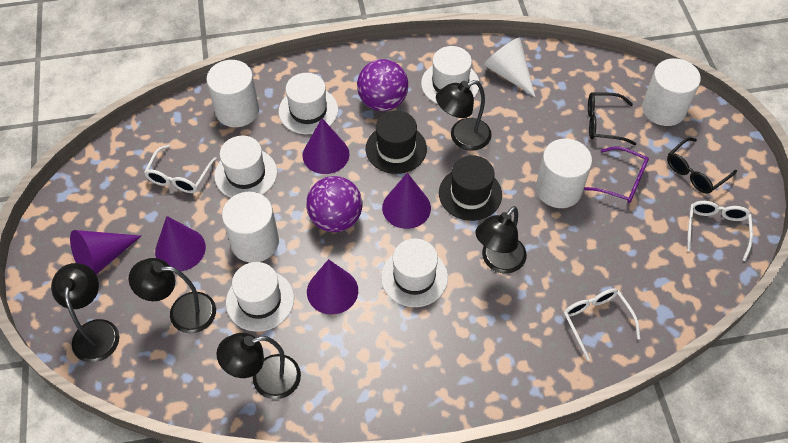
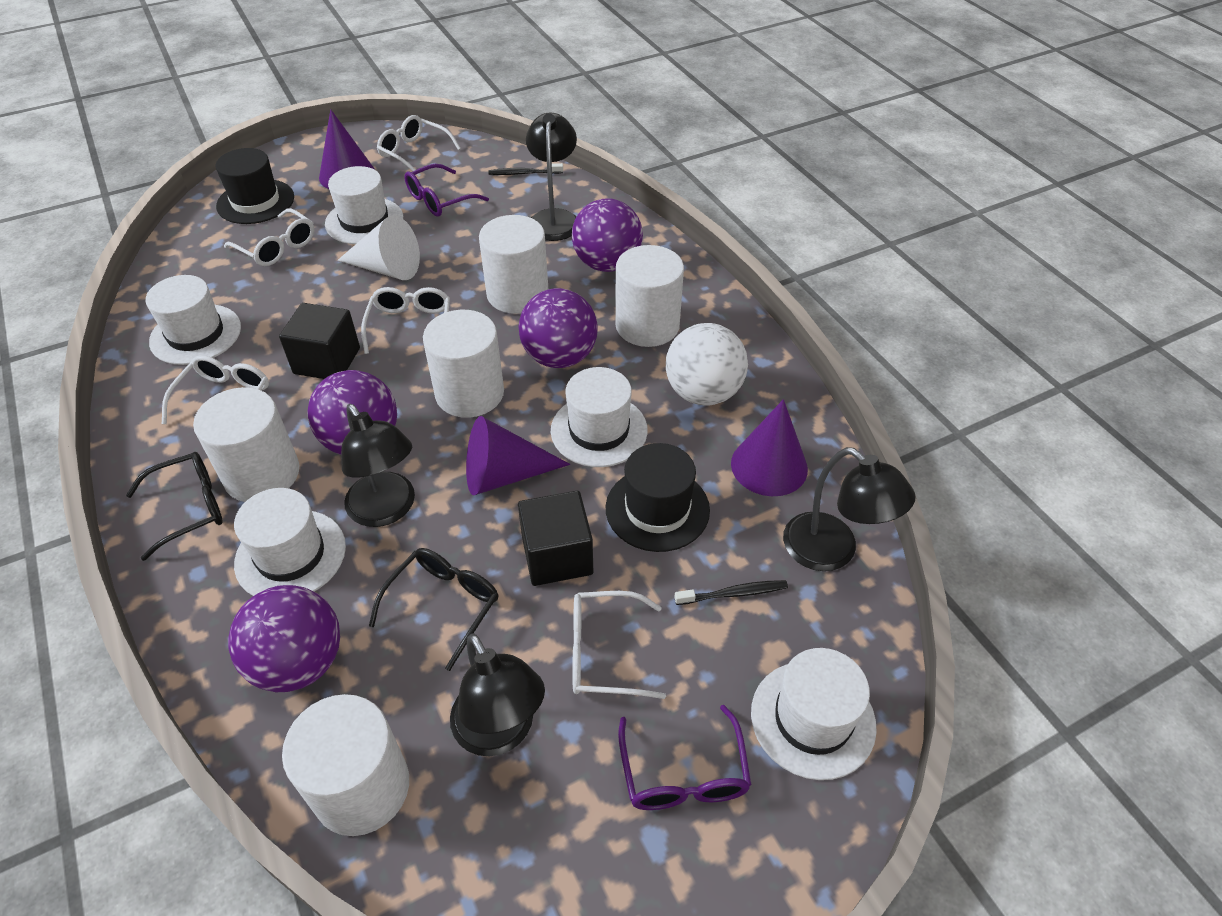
black cube: 0 -> 2
black lamp: 5 -> 4
black toothbrush: 0 -> 2
purple ball: 2 -> 4
purple cone: 5 -> 3
purple glasses: 1 -> 2
white ball: 0 -> 1
white cylinder: 4 -> 5
white glasses: 3 -> 5

